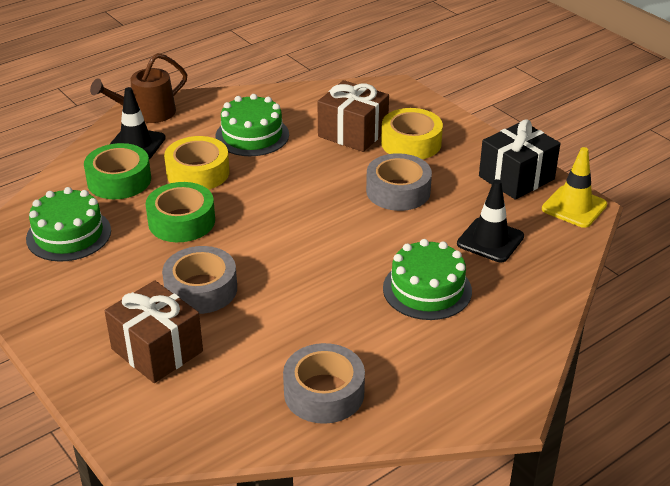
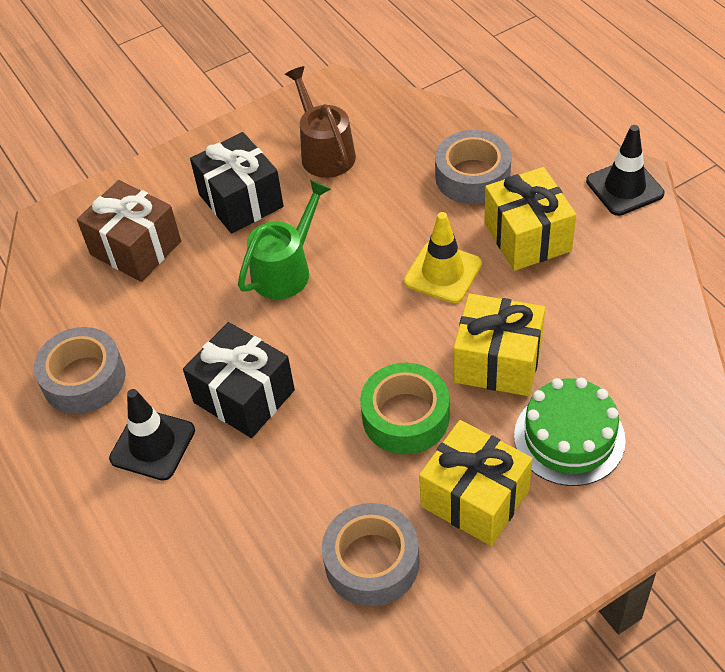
black gift: 1 -> 2
brown gift: 2 -> 1
green cake: 3 -> 1
green tape: 2 -> 1
green watering can: 0 -> 1
yellow gift: 0 -> 3
yellow tape: 2 -> 0

